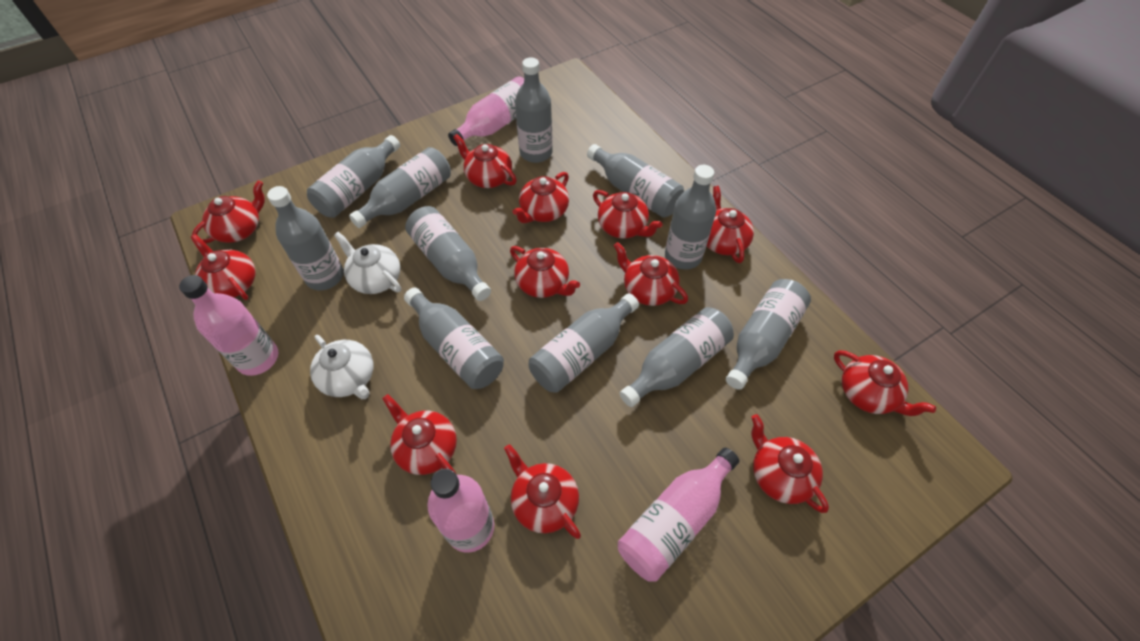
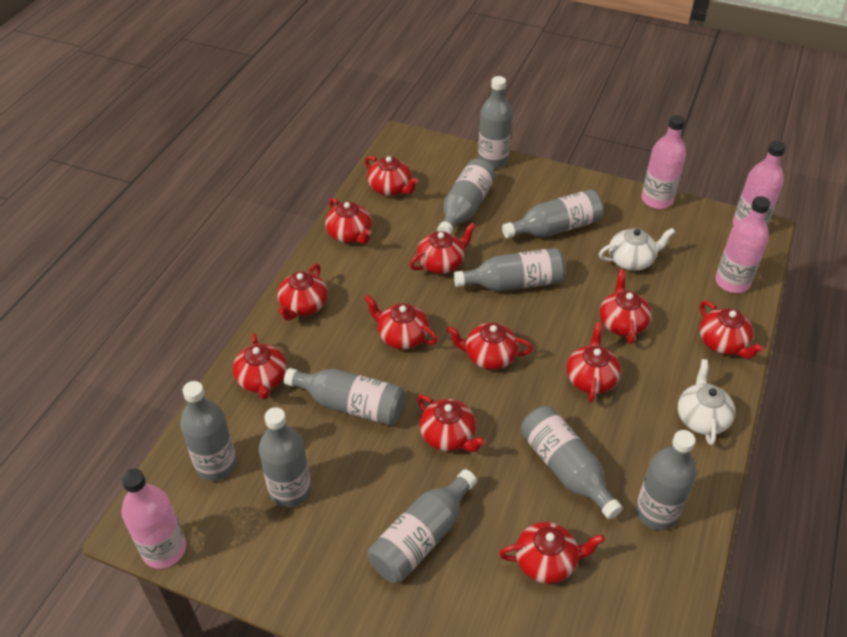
grey bottle: 11 -> 10

